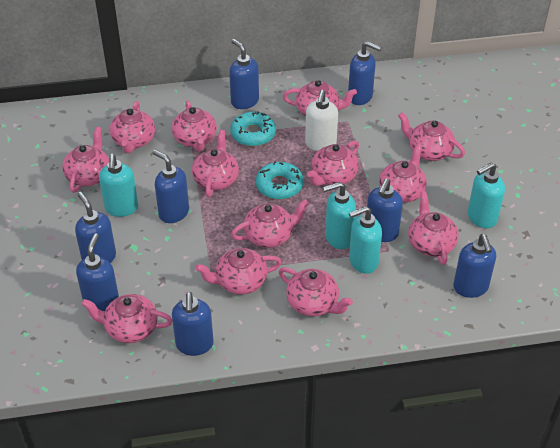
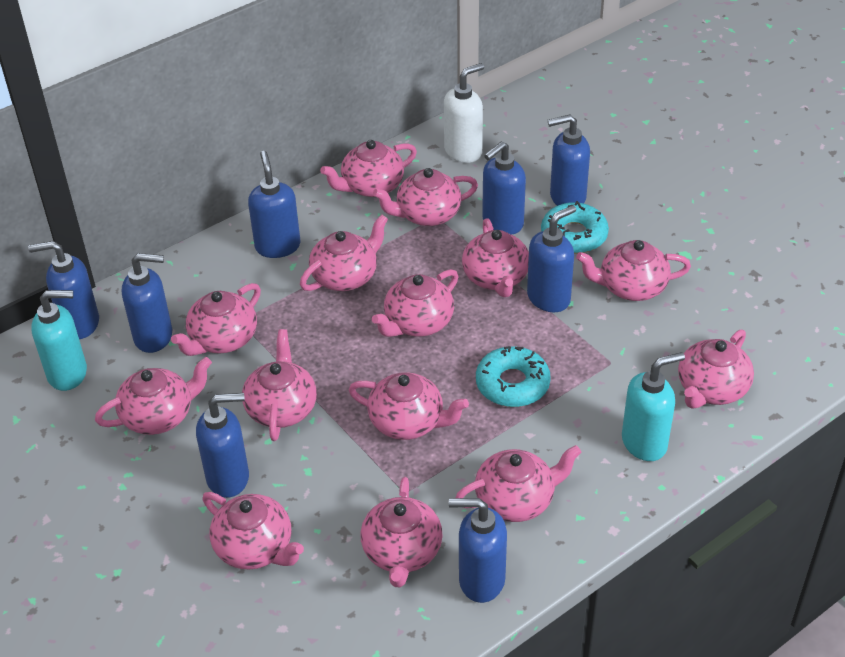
pink teapot: 13 -> 14
turquoise soap dispenser: 4 -> 2

